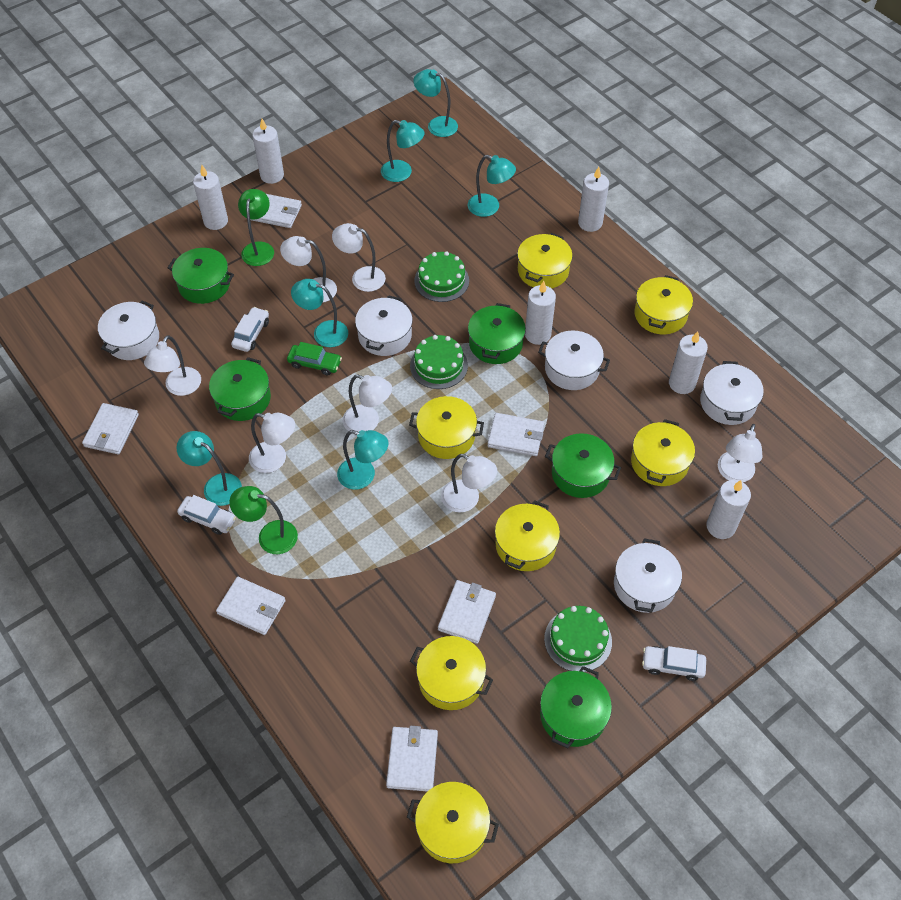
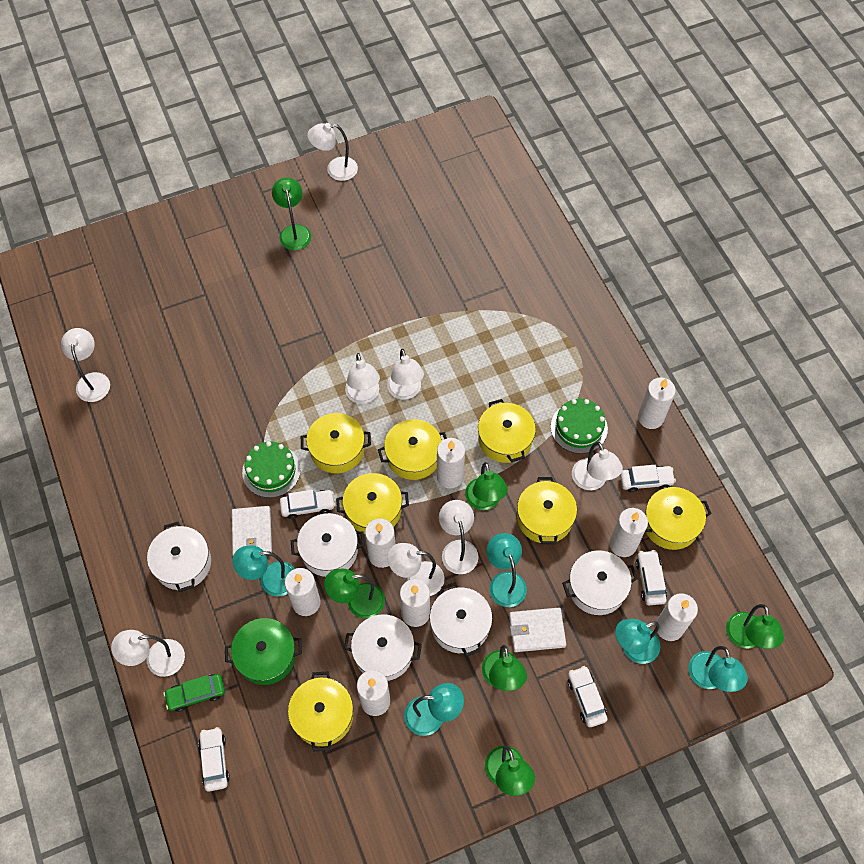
green cake: 3 -> 2
green lamp: 2 -> 6
green pot: 5 -> 1
turquoise lamp: 6 -> 5
white candle: 6 -> 8
white car: 3 -> 5
white lamp: 7 -> 8
white wallet: 6 -> 2

